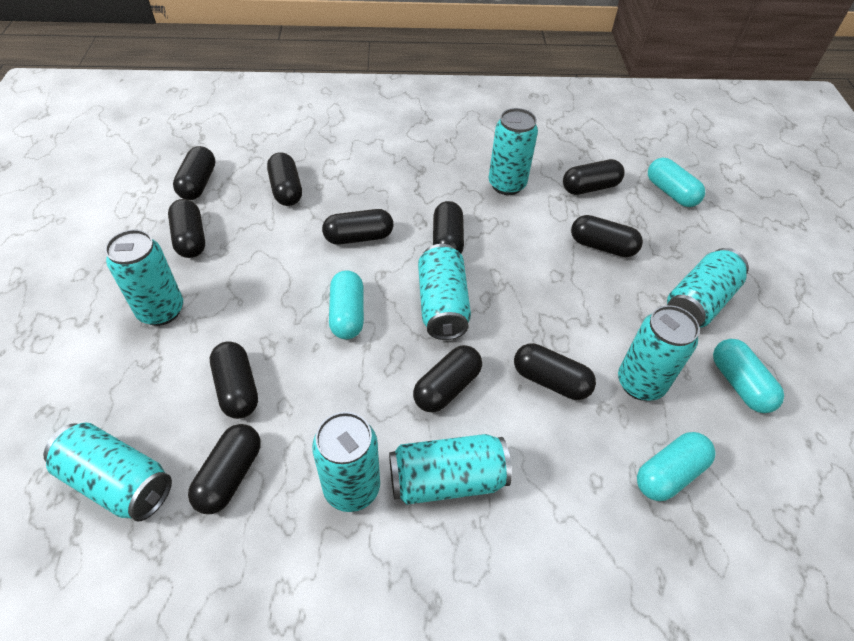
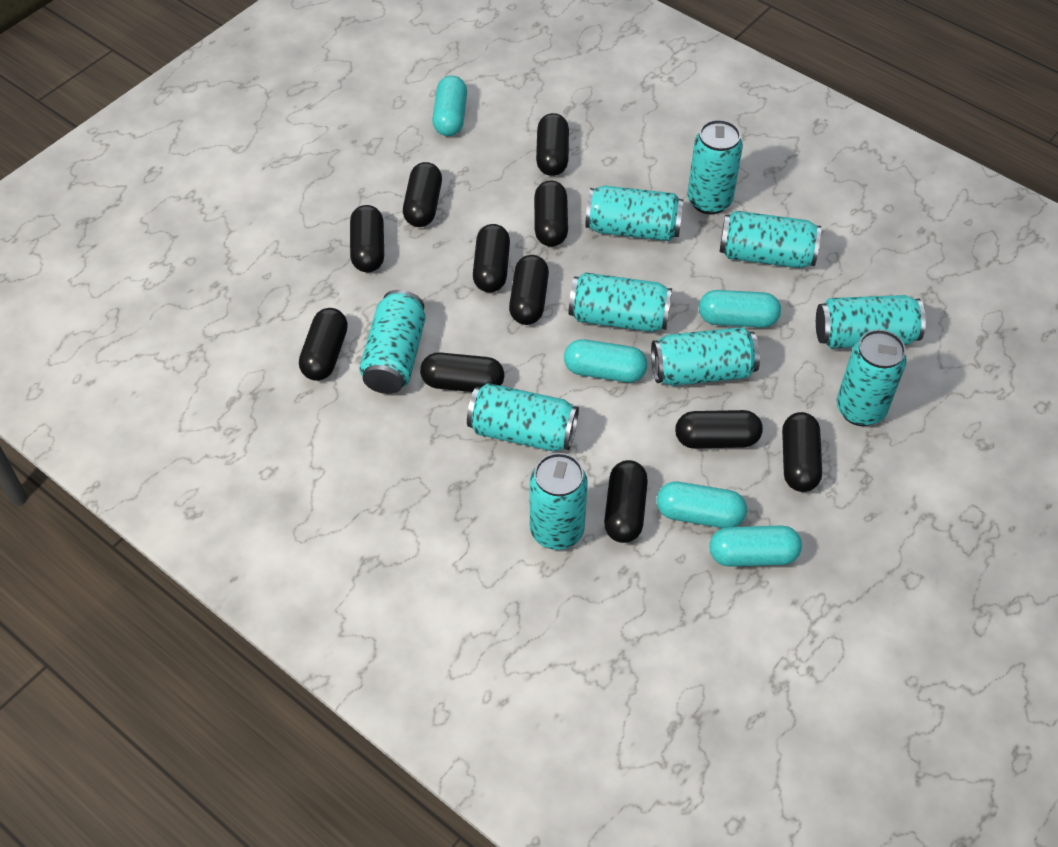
turquoise can: 8 -> 10
turquoise capsule: 4 -> 5

